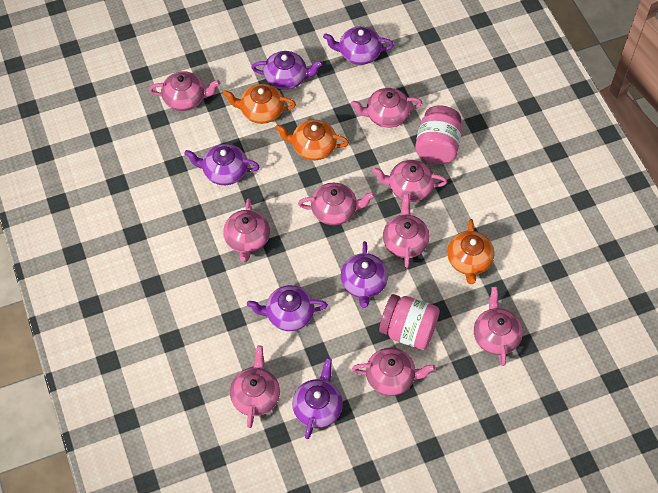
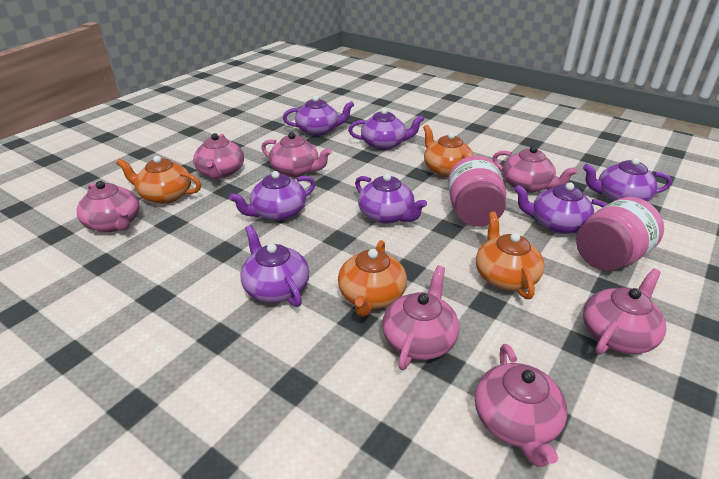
orange teapot: 3 -> 4
pink teapot: 9 -> 7
purple teapot: 6 -> 7

